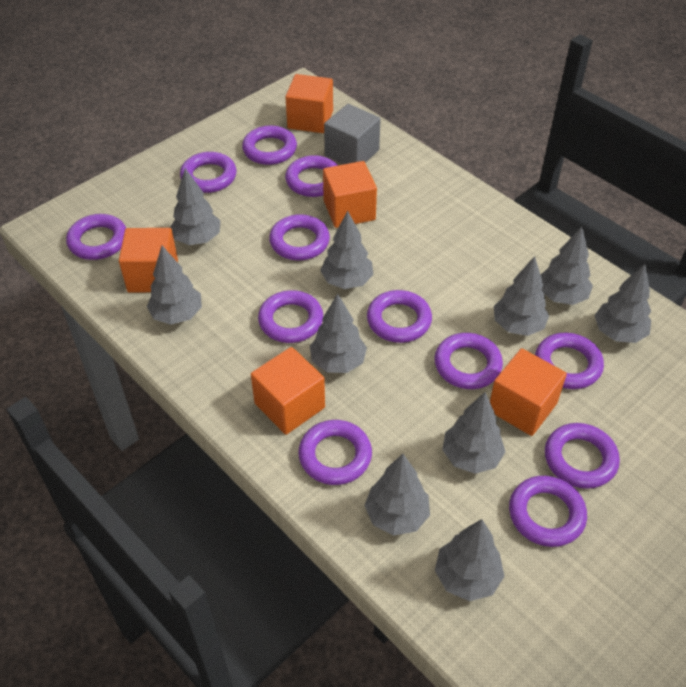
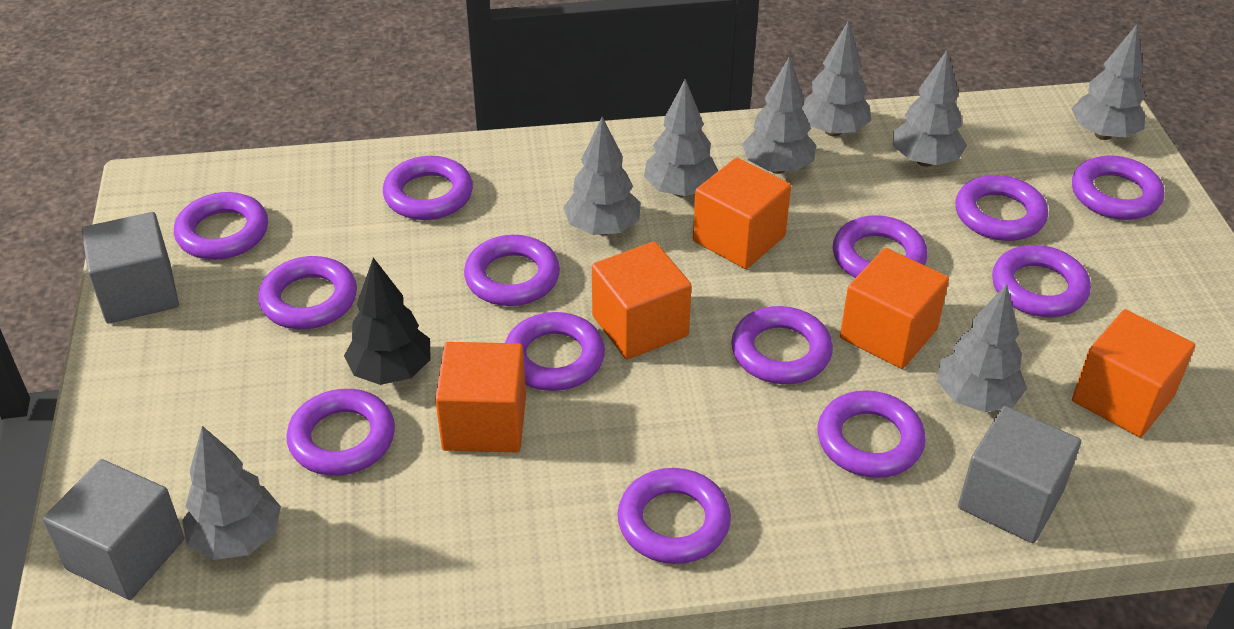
black tree: 0 -> 1
grey cube: 1 -> 3
grey tree: 10 -> 8
purple ring: 12 -> 13

